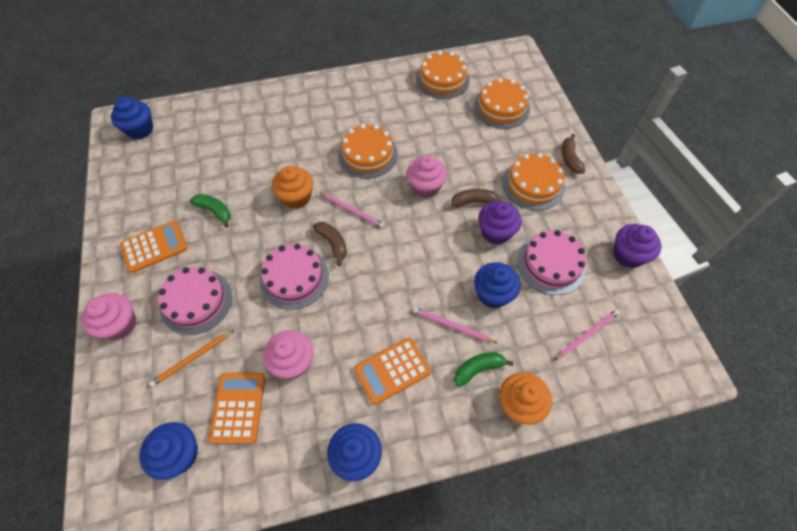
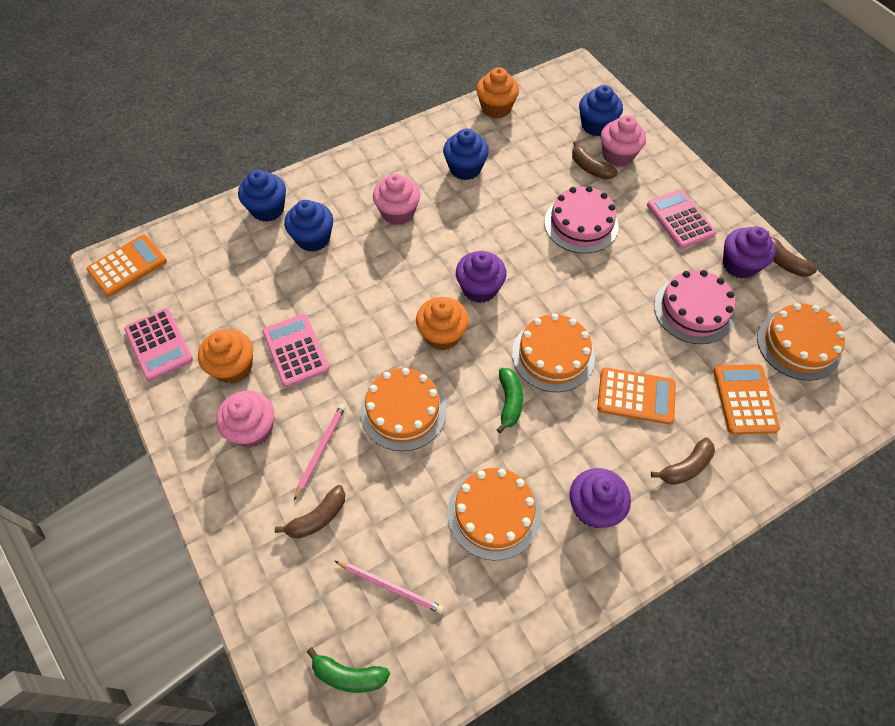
brown banana: 3 -> 4
orange cupcake: 2 -> 3
orange pencil: 1 -> 0
pink cake: 3 -> 2
pink calculator: 0 -> 3
pink pencil: 3 -> 2
purple cupcake: 2 -> 3

